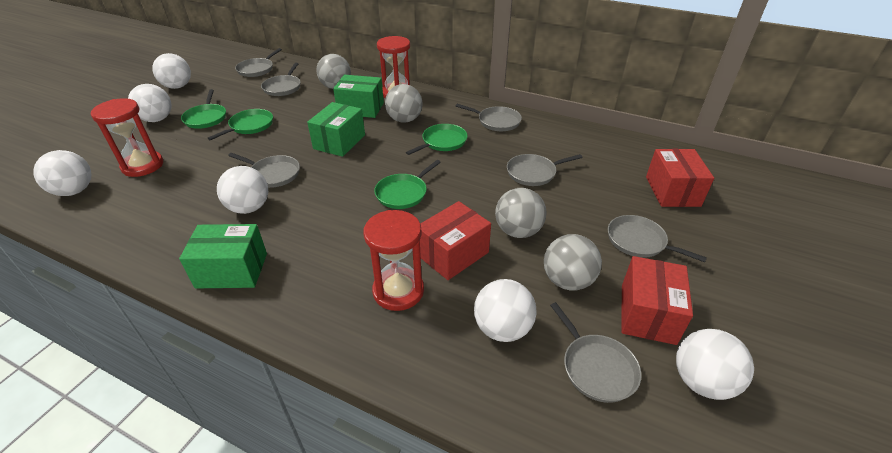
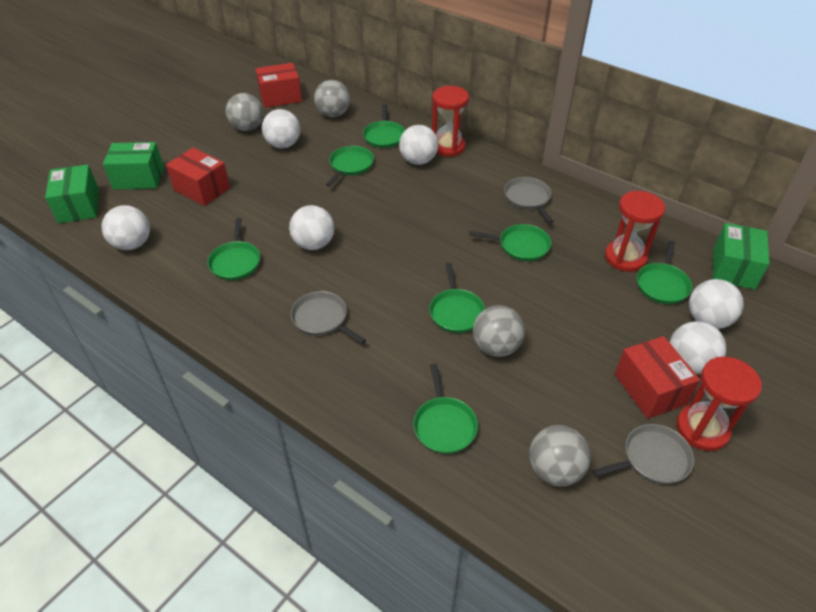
green pan: 4 -> 7
grey pan: 7 -> 3

